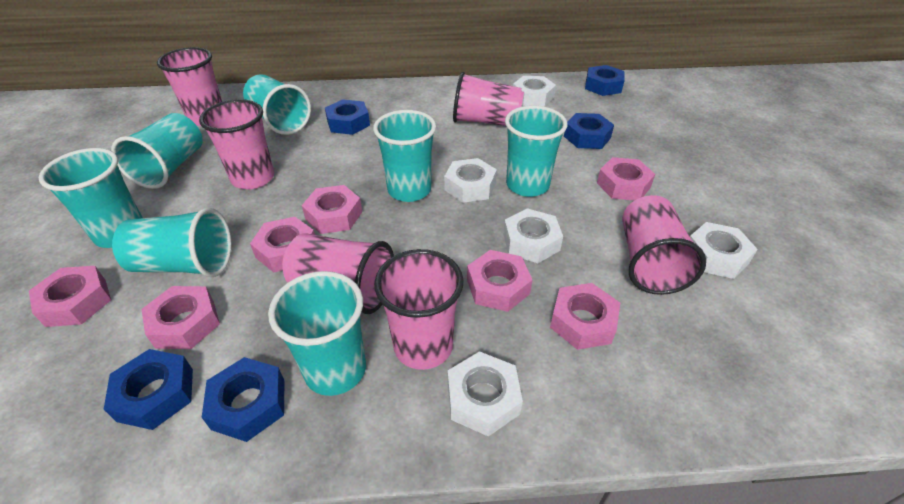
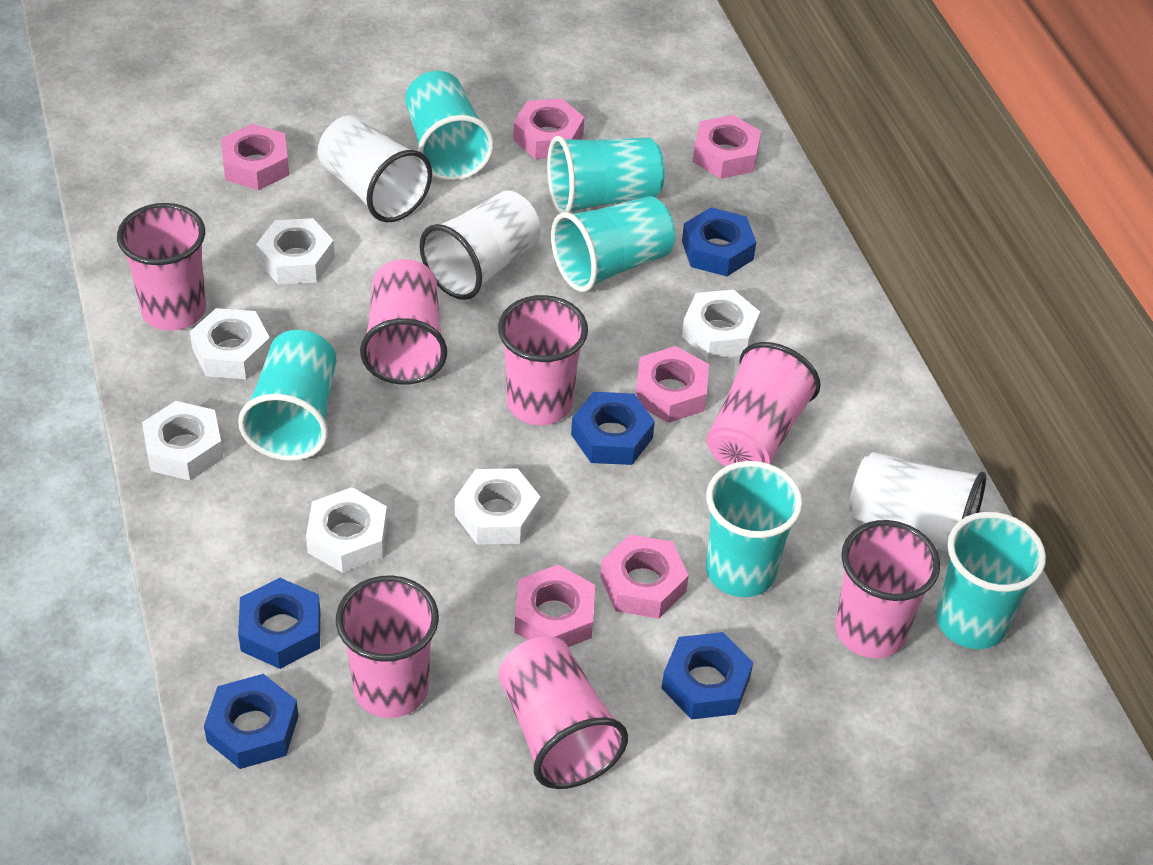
pink cup: 6 -> 7
pink nut: 7 -> 6
turquoise cup: 7 -> 6
white cup: 0 -> 3
white nut: 5 -> 6

